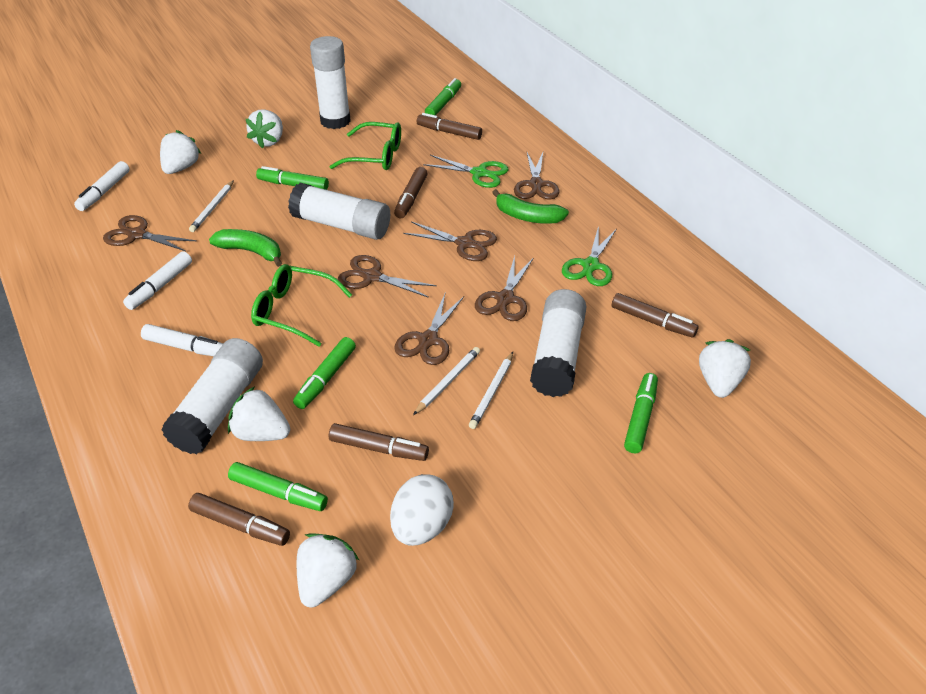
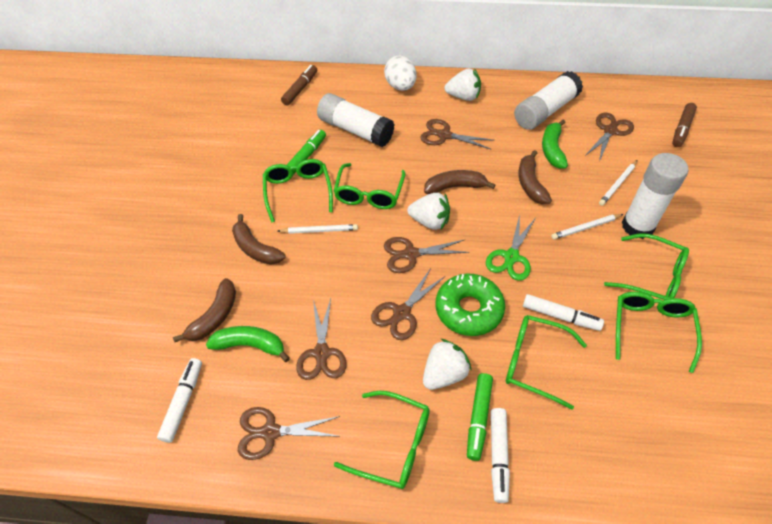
brown banana: 0 -> 4
brown marker: 5 -> 2
green donut: 0 -> 1
green glasses: 2 -> 6
green marker: 5 -> 2
green scissors: 2 -> 1
white glue stick: 4 -> 3
white strawberry: 5 -> 3

